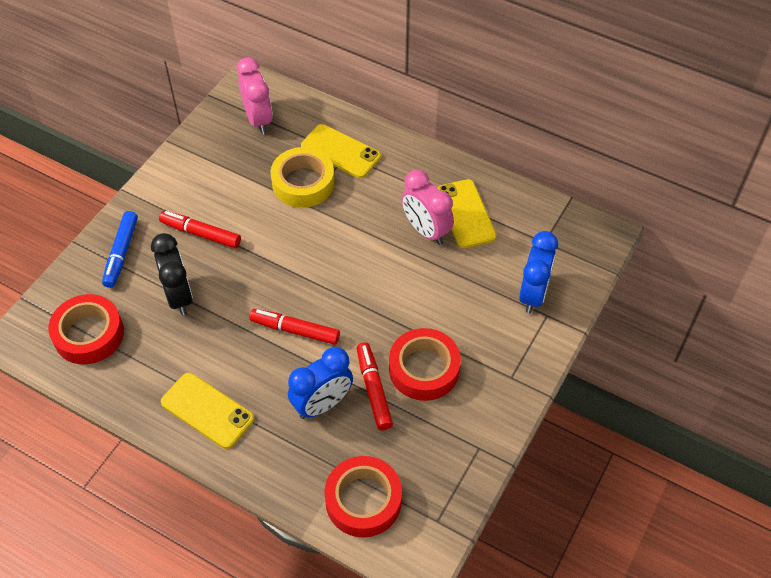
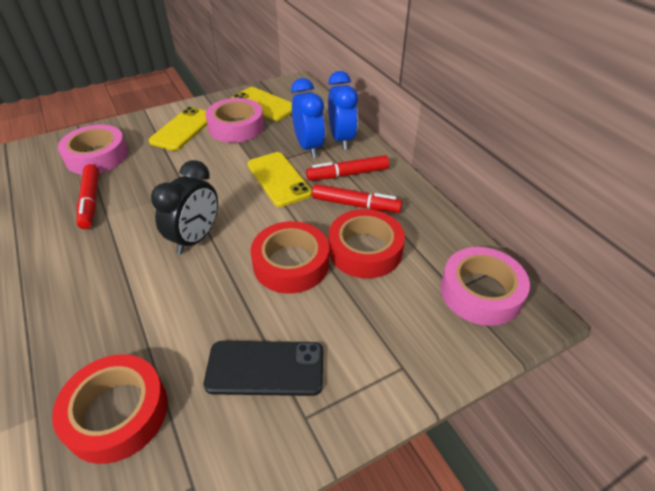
black phone: 0 -> 1
blue marker: 1 -> 0
pink clock: 2 -> 0
pink tape: 0 -> 3
yellow tape: 1 -> 0

